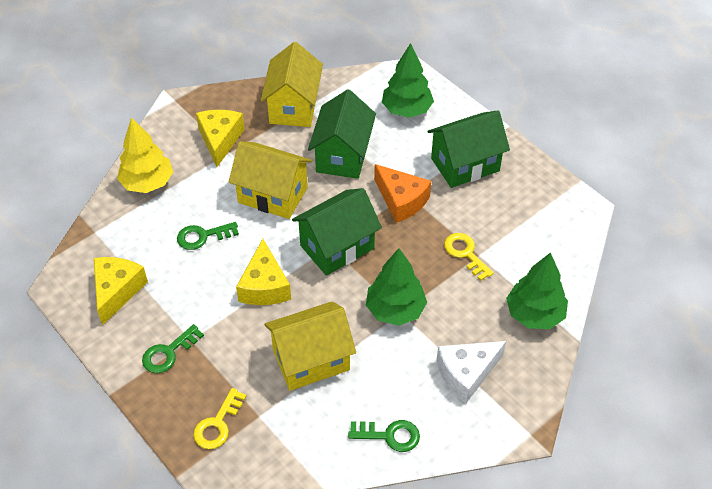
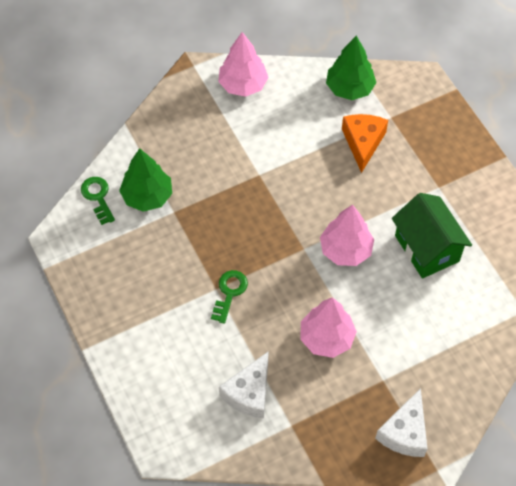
green house: 3 -> 1
green key: 3 -> 2
green tree: 3 -> 2
pink tree: 0 -> 3
white cheese: 1 -> 2
yellow cheese: 3 -> 0
yellow house: 3 -> 0
yellow key: 2 -> 0
yellow tree: 1 -> 0

